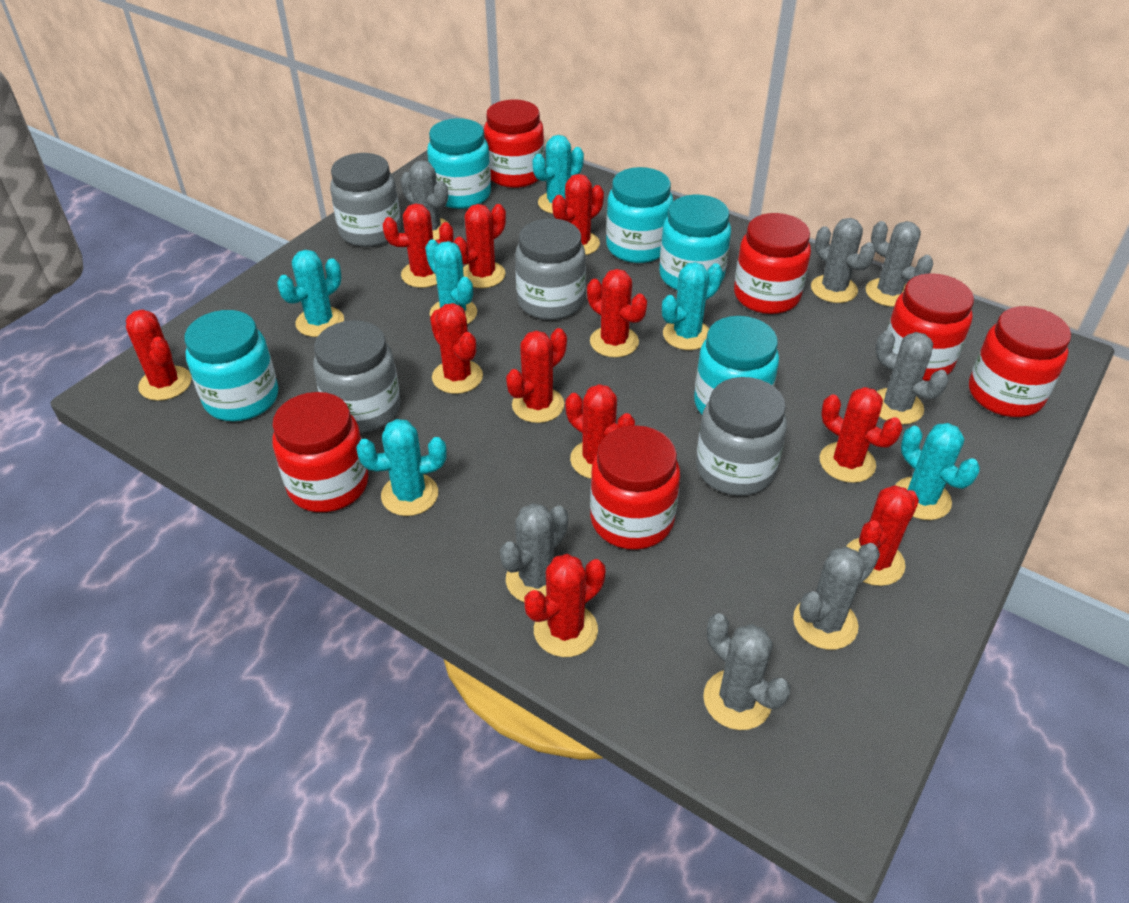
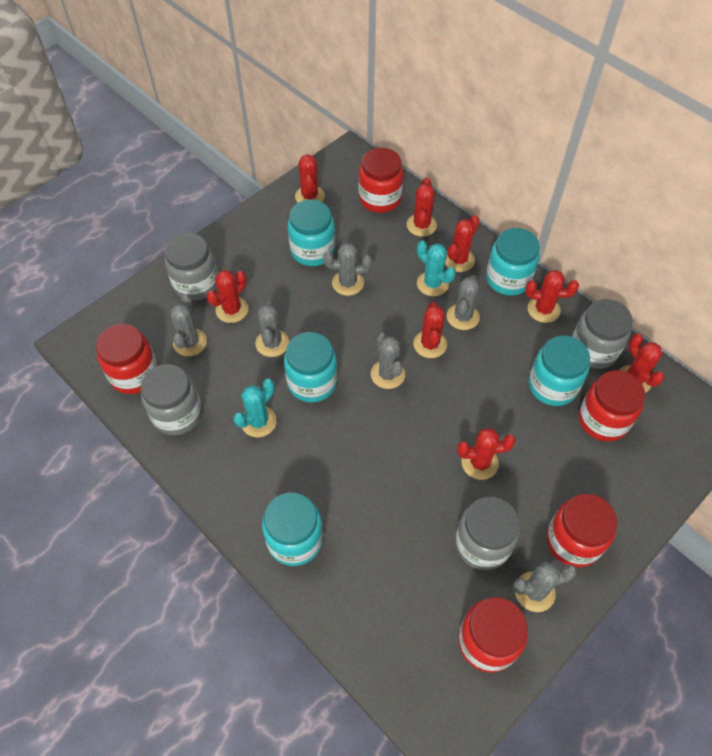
grey cactus: 7 -> 6
red cactus: 11 -> 8
red jar: 6 -> 5
turquoise cactus: 6 -> 2

